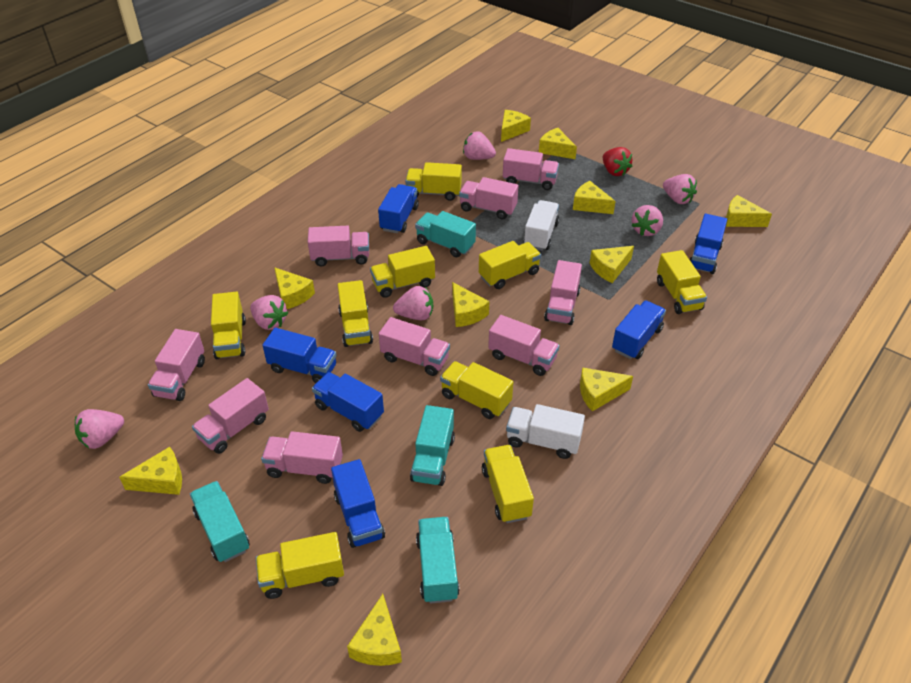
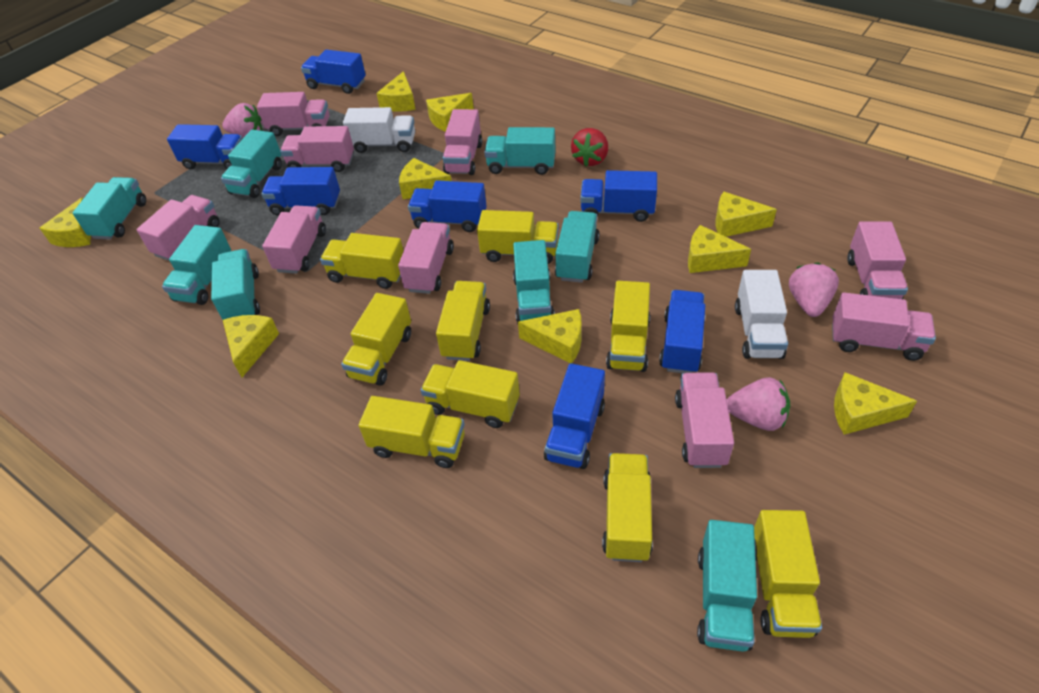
blue truck: 6 -> 7
pink strawberry: 6 -> 3
turquoise truck: 4 -> 8
yellow cheese: 10 -> 9

